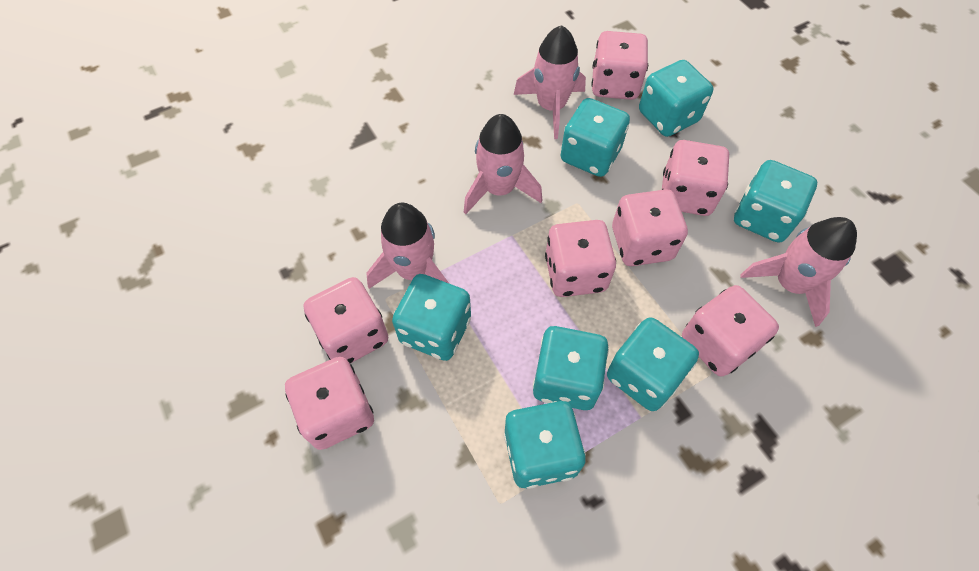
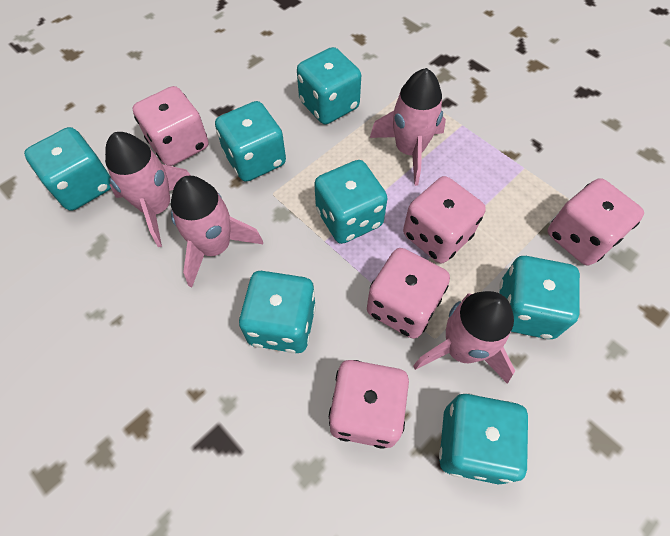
pink dice: 7 -> 5

